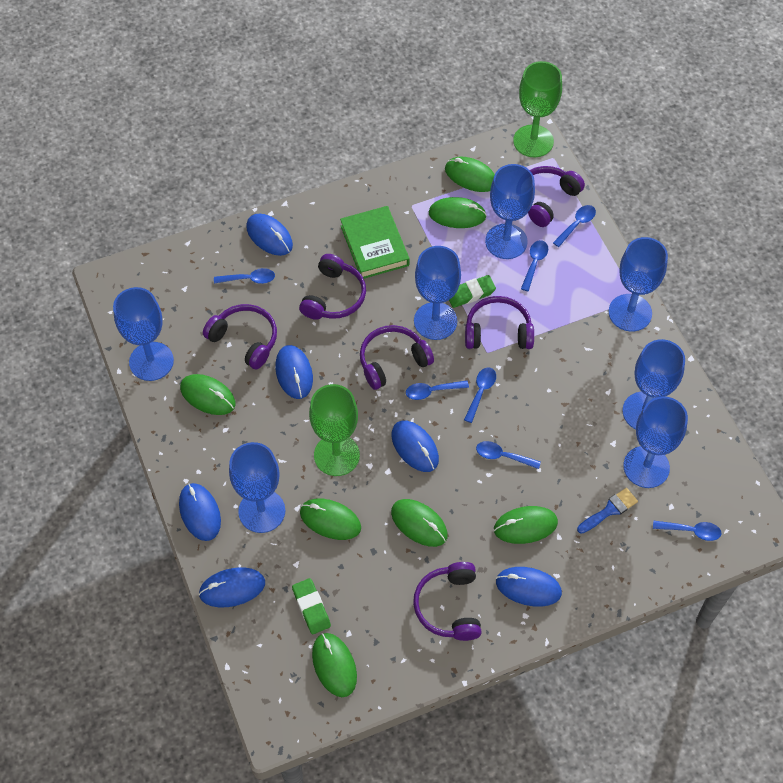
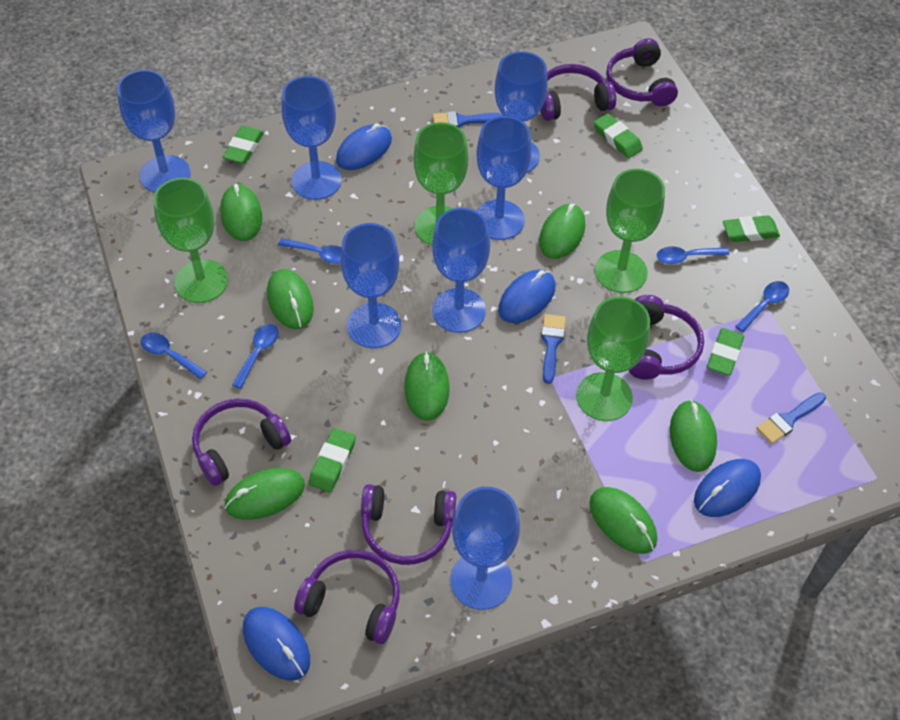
blue brush: 1 -> 3
blue mouse: 6 -> 4
blue spoon: 7 -> 5
green book: 1 -> 0
green eraser: 2 -> 5
green goblet: 2 -> 4

